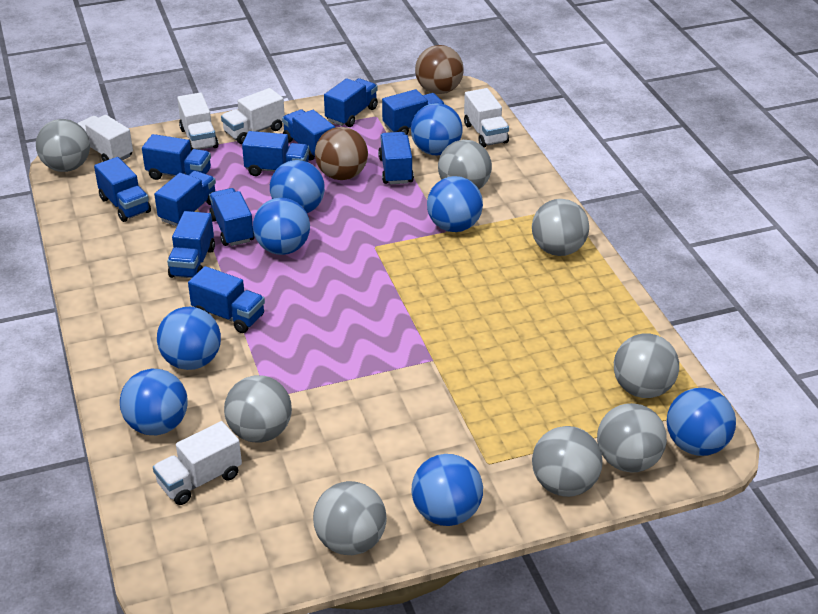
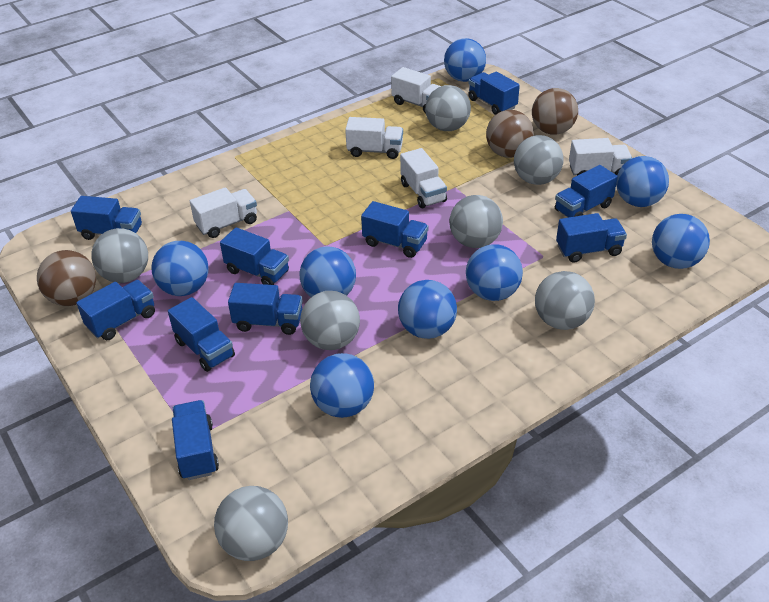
blue truck: 11 -> 10
brown ball: 2 -> 3
grey ball: 8 -> 7

